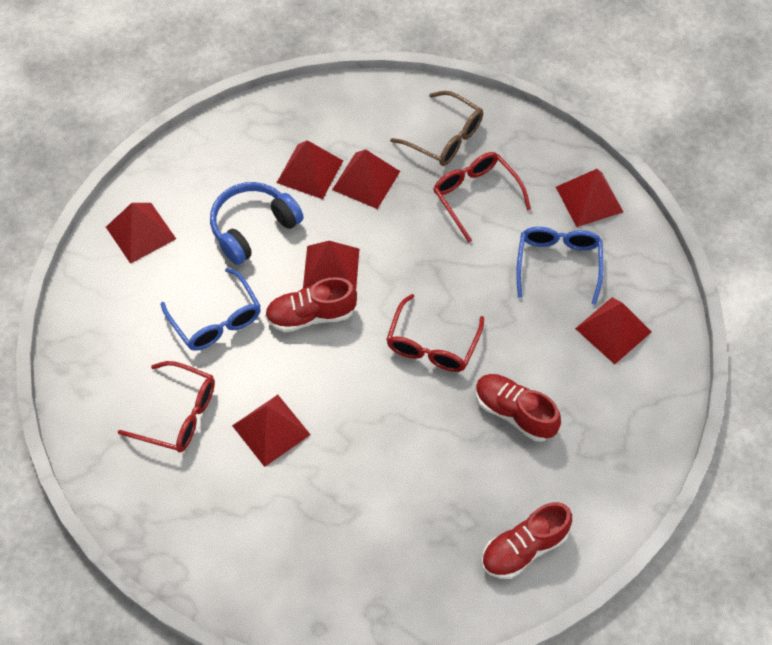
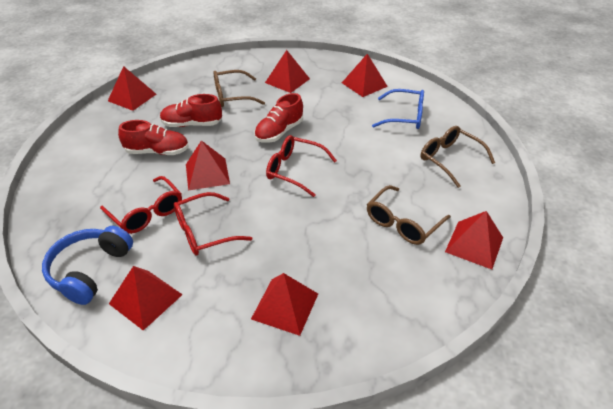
blue glasses: 2 -> 1
brown glasses: 1 -> 3

